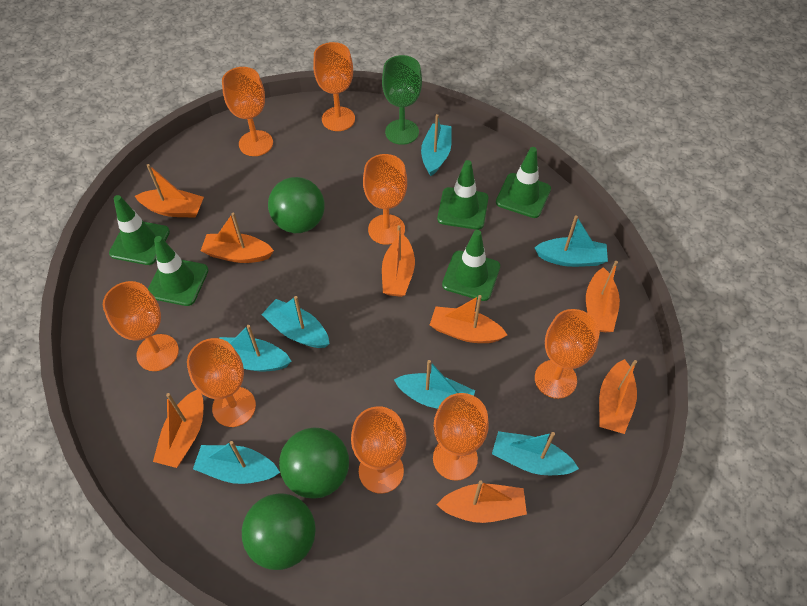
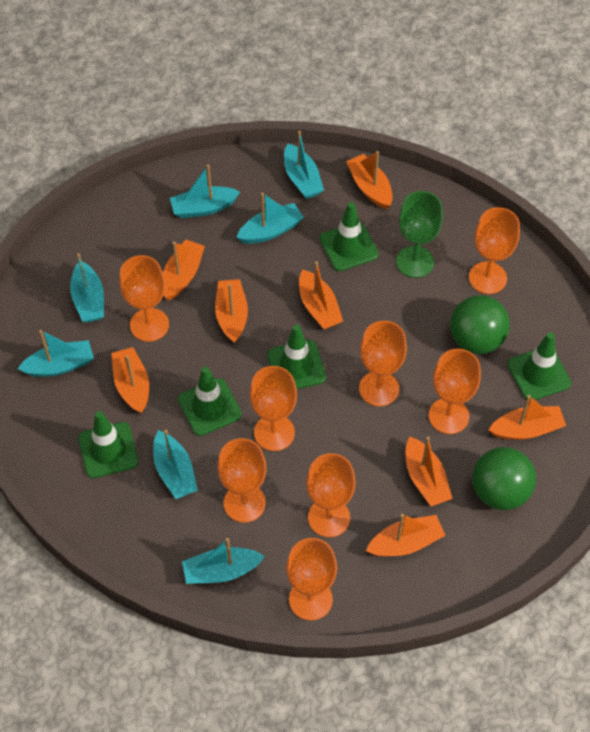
green ball: 3 -> 2

